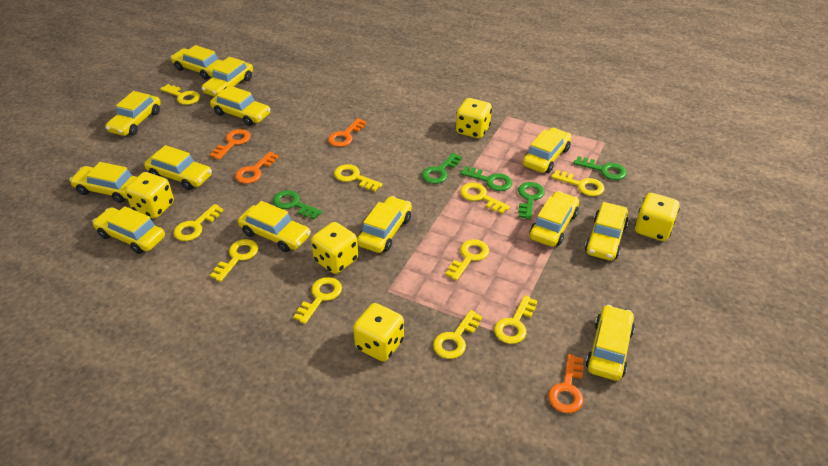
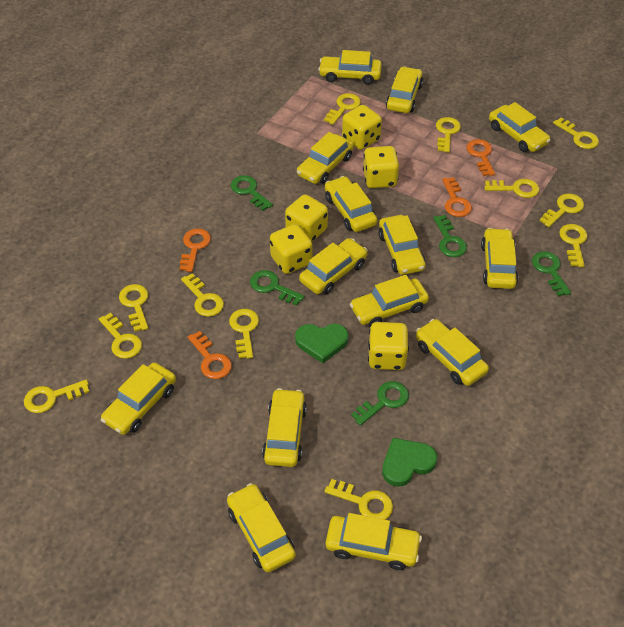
green heart: 0 -> 2
yellow car: 13 -> 14
yellow key: 10 -> 12

